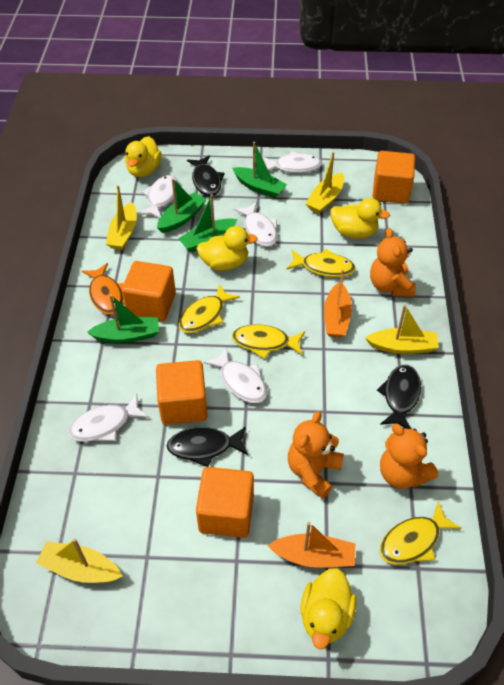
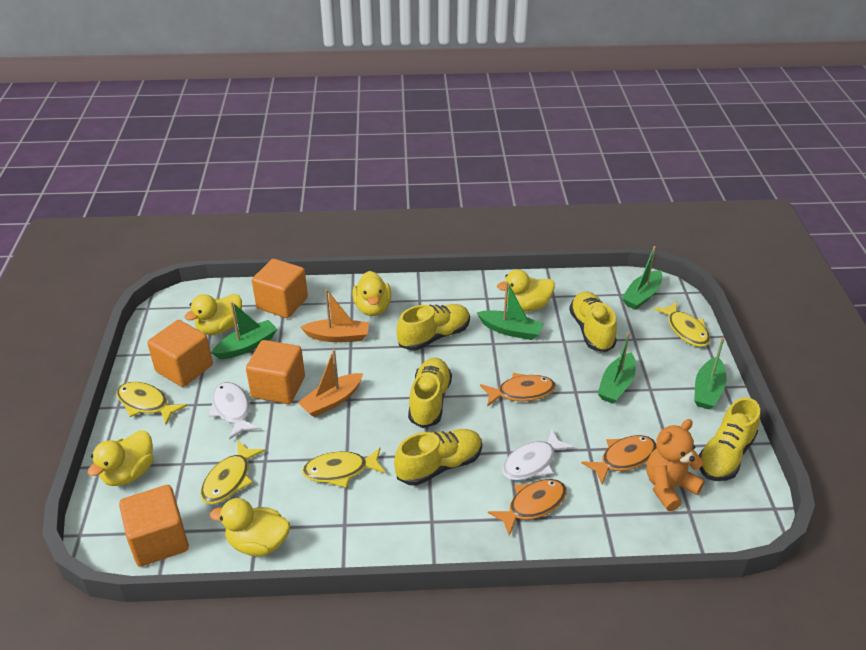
black fish: 3 -> 0
green boat: 4 -> 5
orange fish: 1 -> 3
orange teddy bear: 3 -> 1
white fish: 5 -> 2
yellow boat: 4 -> 0
yellow duck: 4 -> 5
yellow shoe: 0 -> 5

